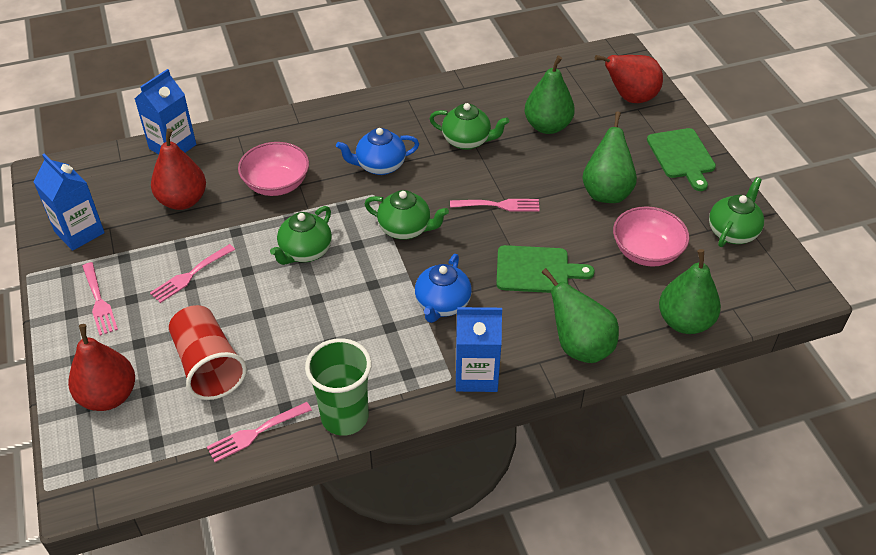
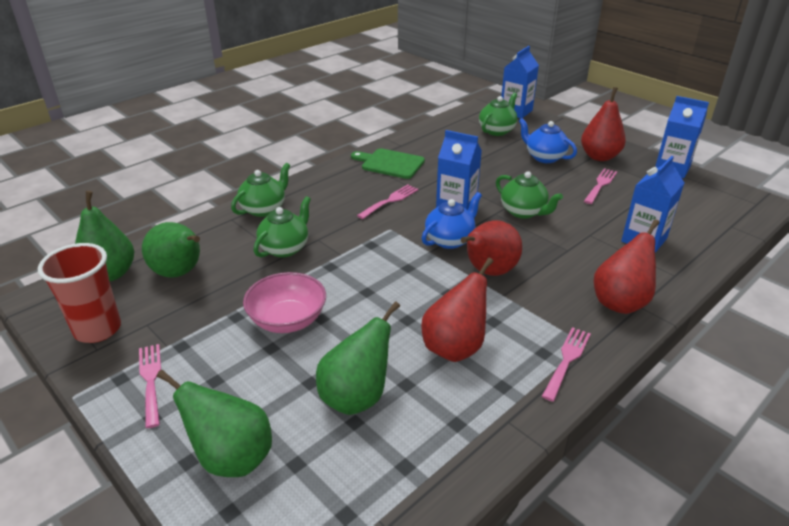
blue carton: 3 -> 4
green cup: 1 -> 0
green cutting board: 2 -> 1
pink bowl: 2 -> 1
red pear: 3 -> 4

